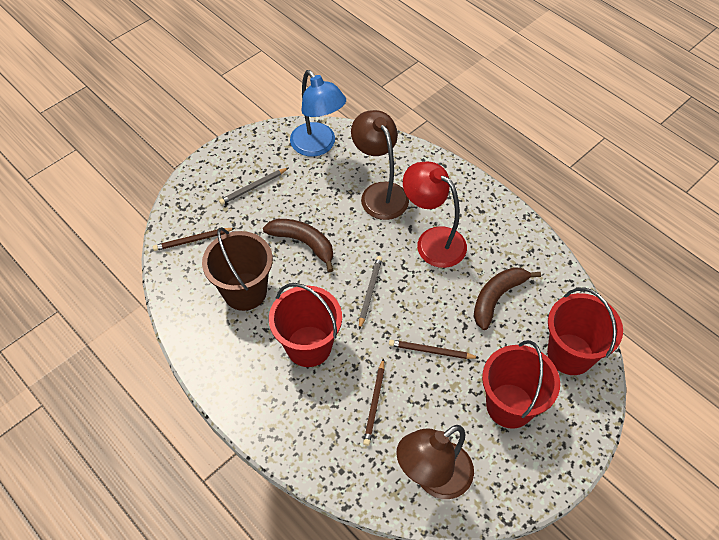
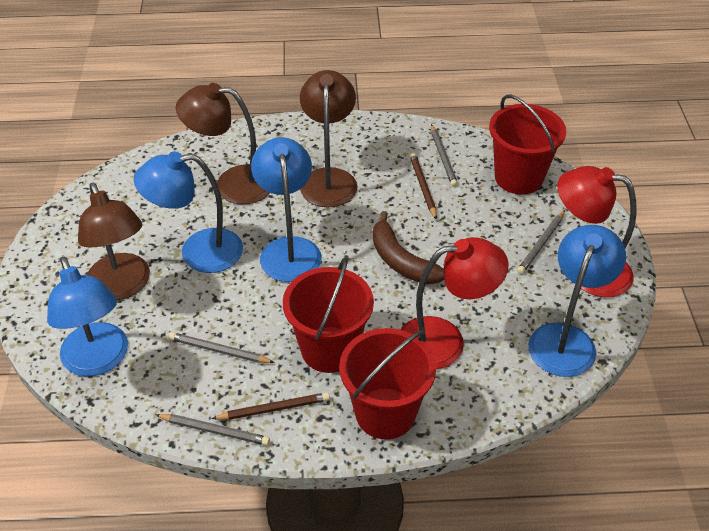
blue lamp: 1 -> 4
brown banana: 2 -> 1
brown bucket: 1 -> 0
brown lamp: 2 -> 3
brown pencil: 3 -> 2
grey pencil: 2 -> 4
red lamp: 1 -> 2

